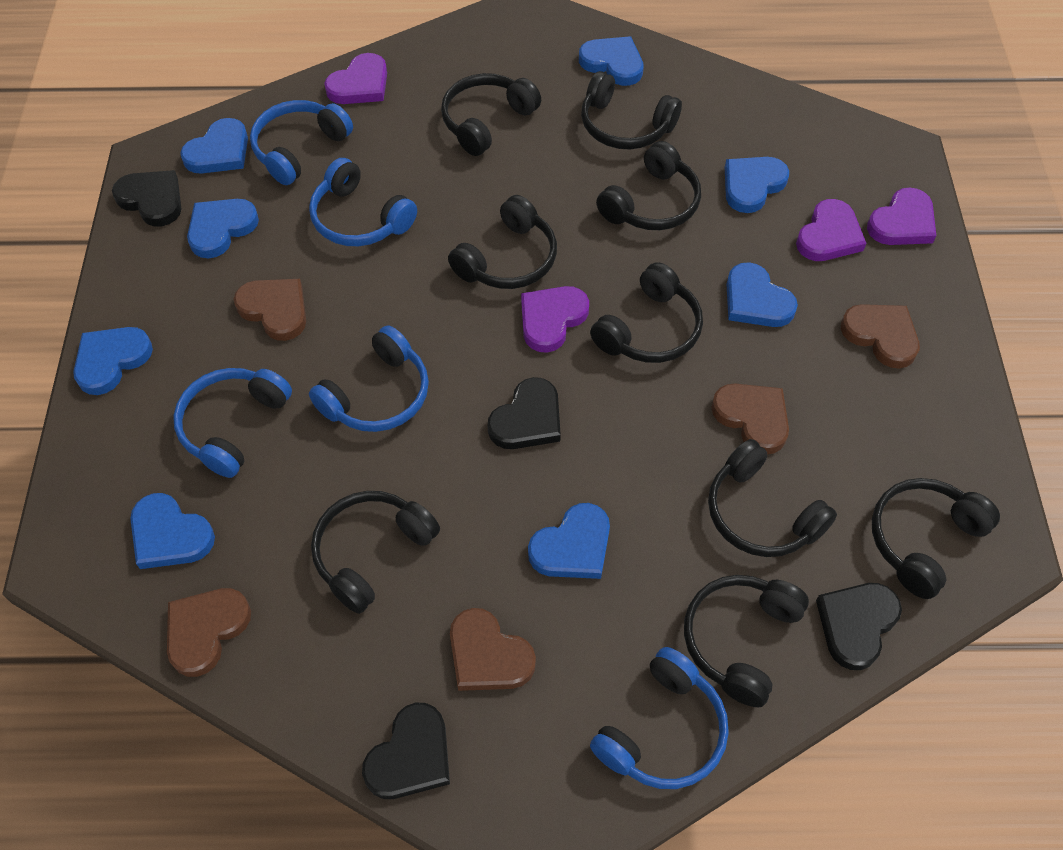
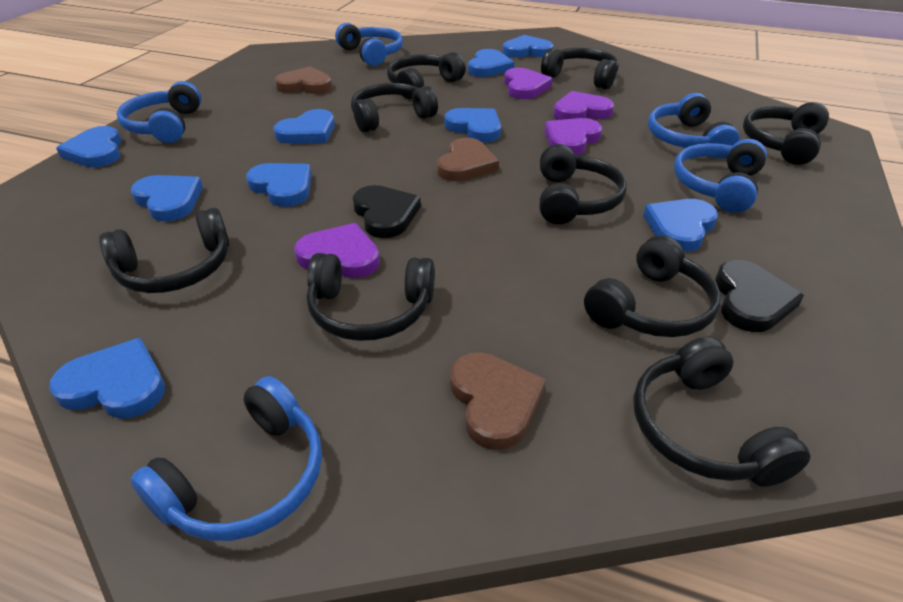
black heart: 4 -> 2
blue heart: 8 -> 9
brown heart: 5 -> 3

